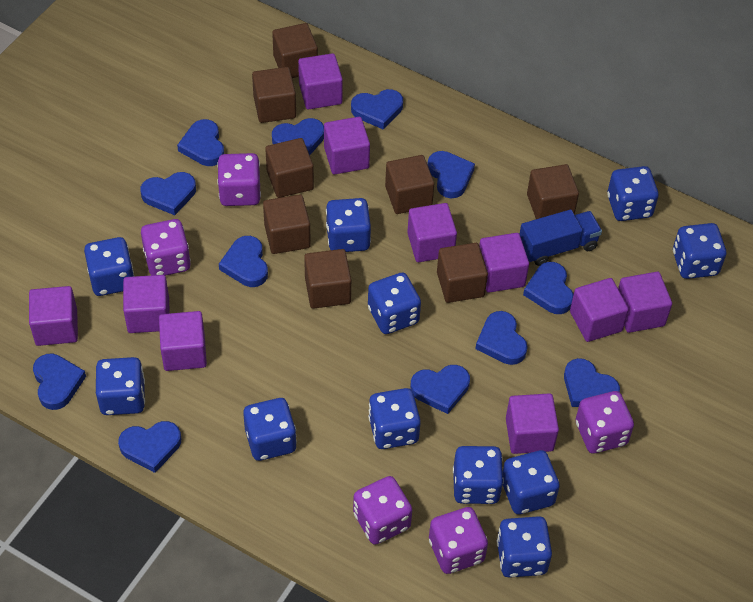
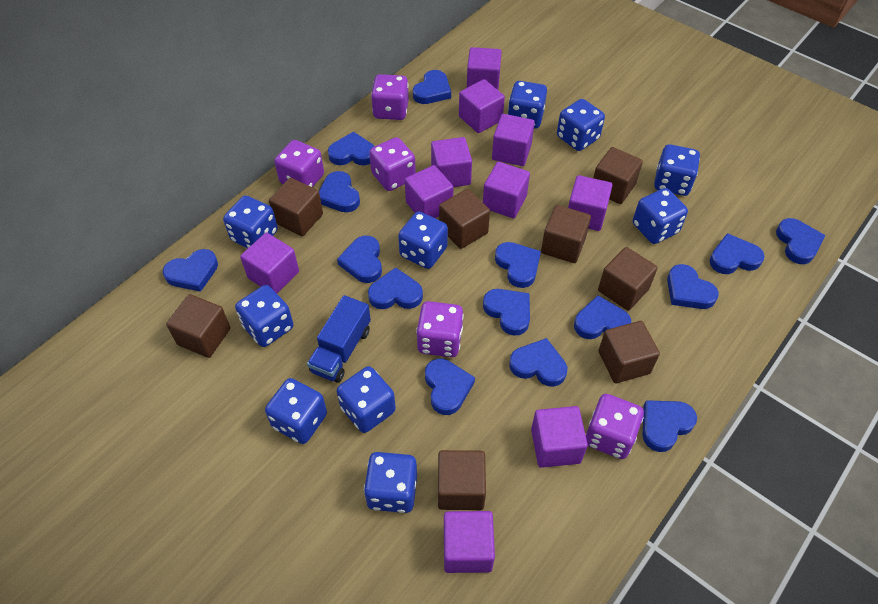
blue dice: 11 -> 10
blue heart: 12 -> 15

